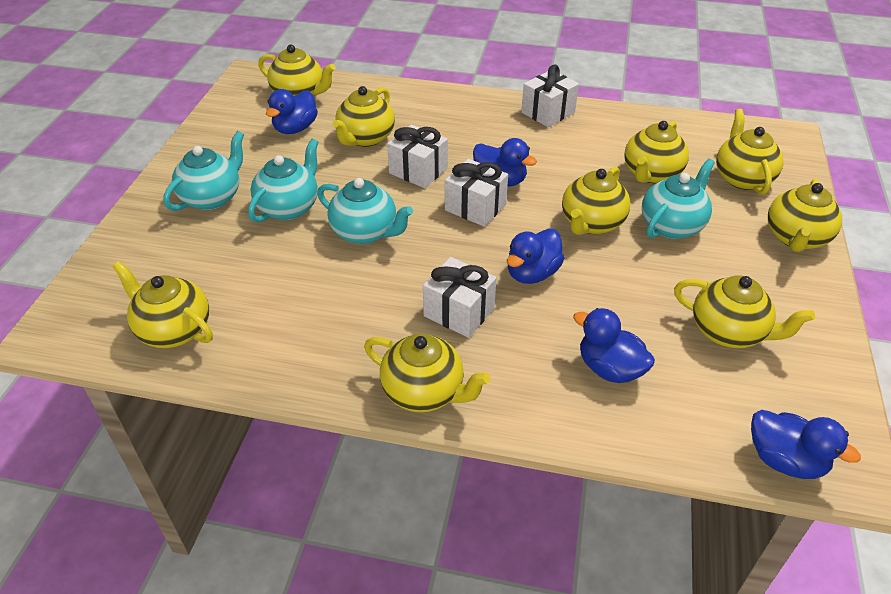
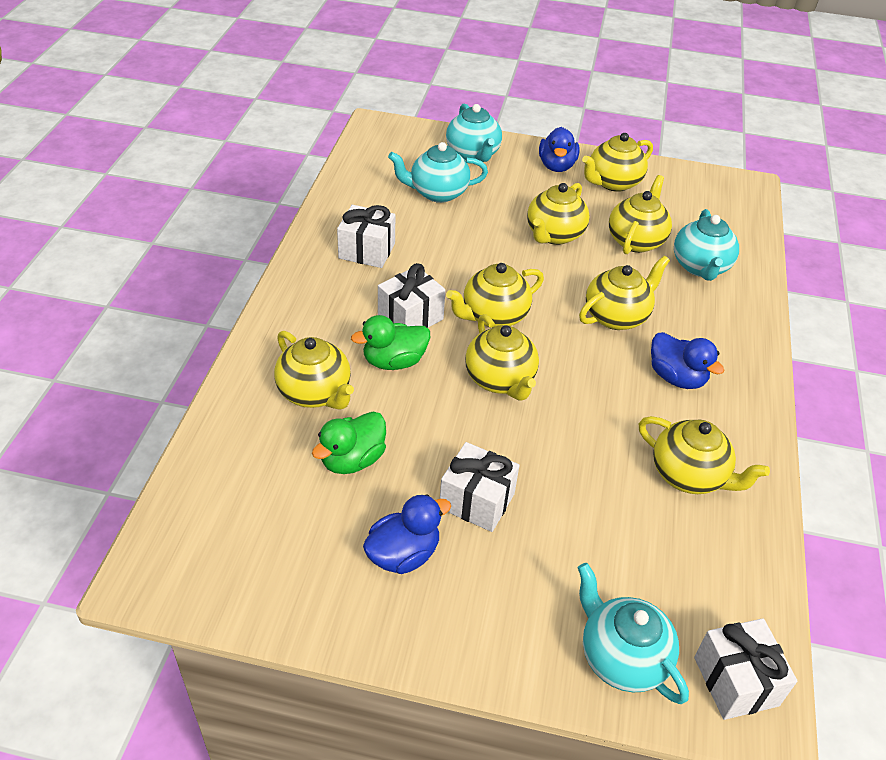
blue duck: 5 -> 3
green duck: 0 -> 2
yellow teapot: 9 -> 8

